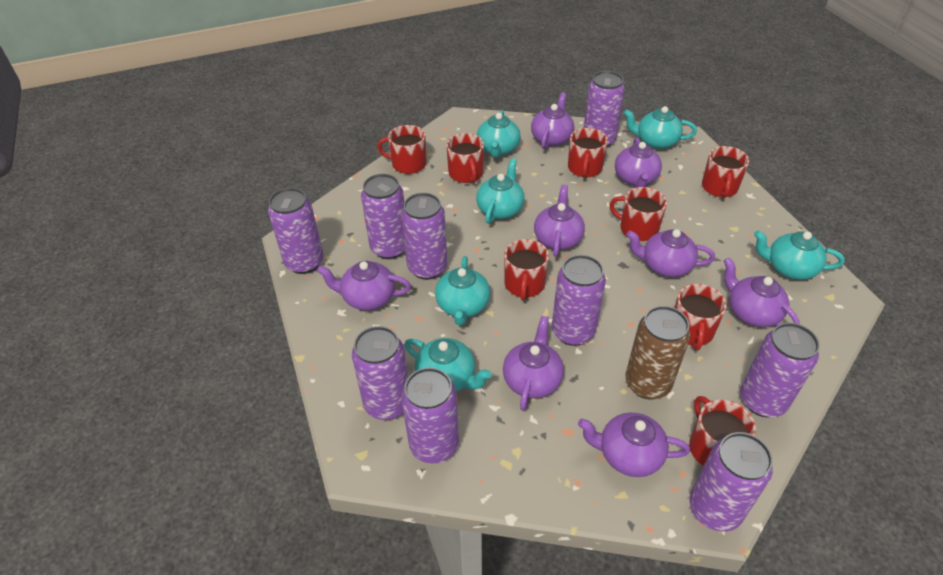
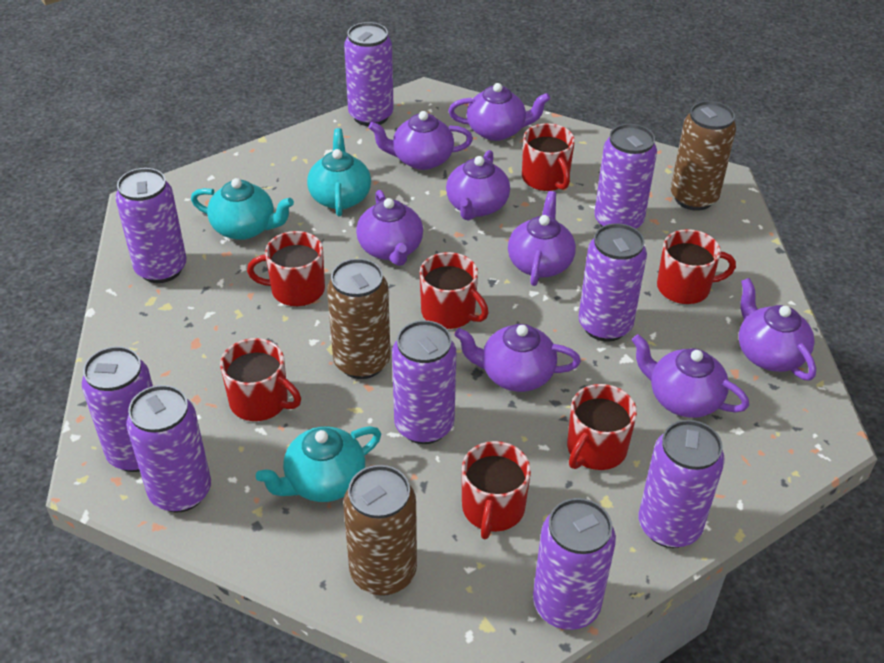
brown can: 1 -> 3
red mug: 8 -> 7
turquoise teapot: 6 -> 3

